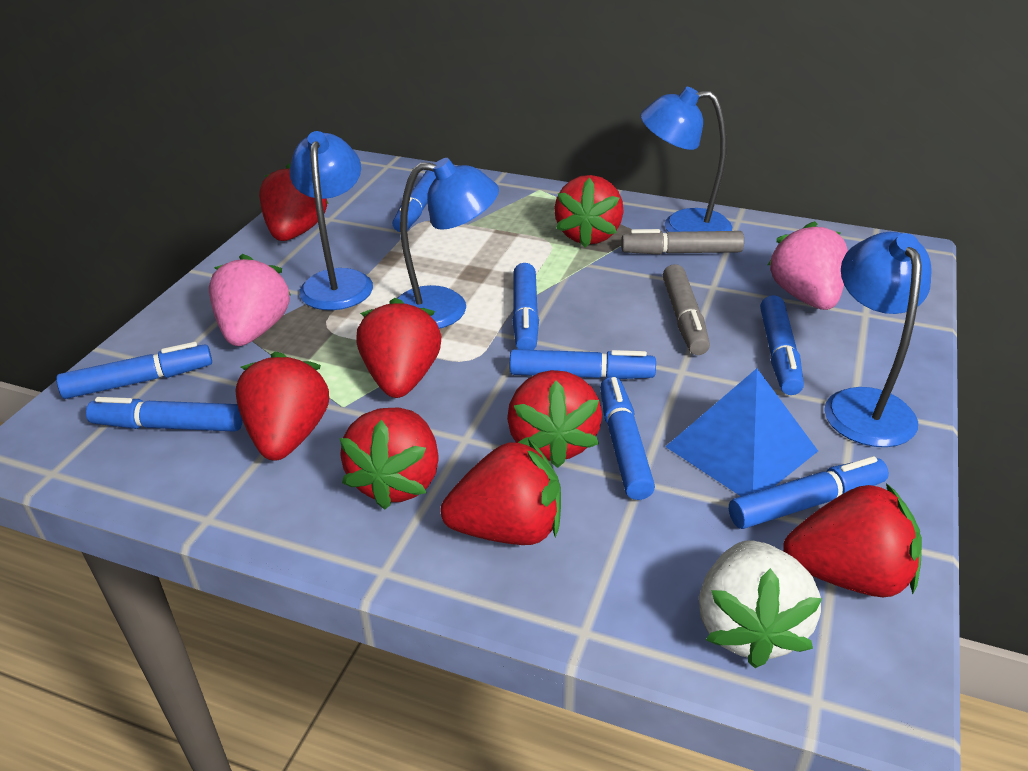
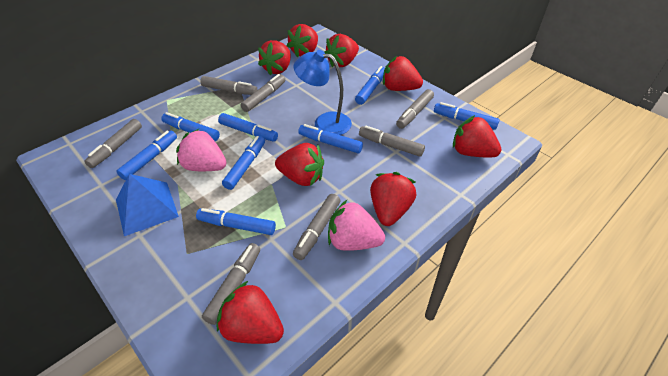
blue lamp: 4 -> 1
grey marker: 2 -> 7
white strawberry: 1 -> 0

